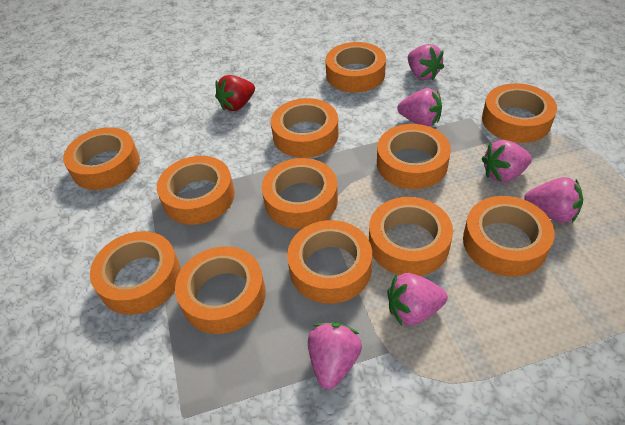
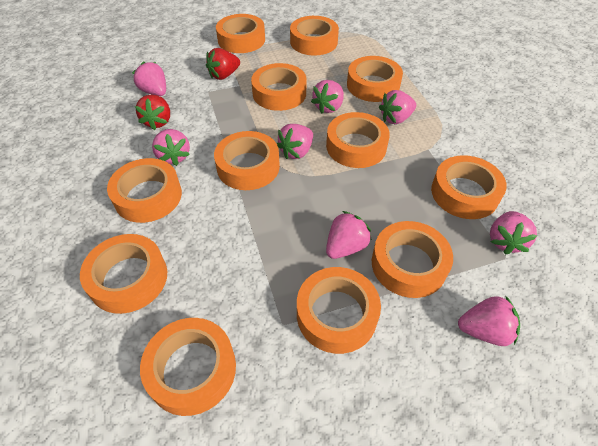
pink strawberry: 6 -> 8
red strawberry: 1 -> 2

